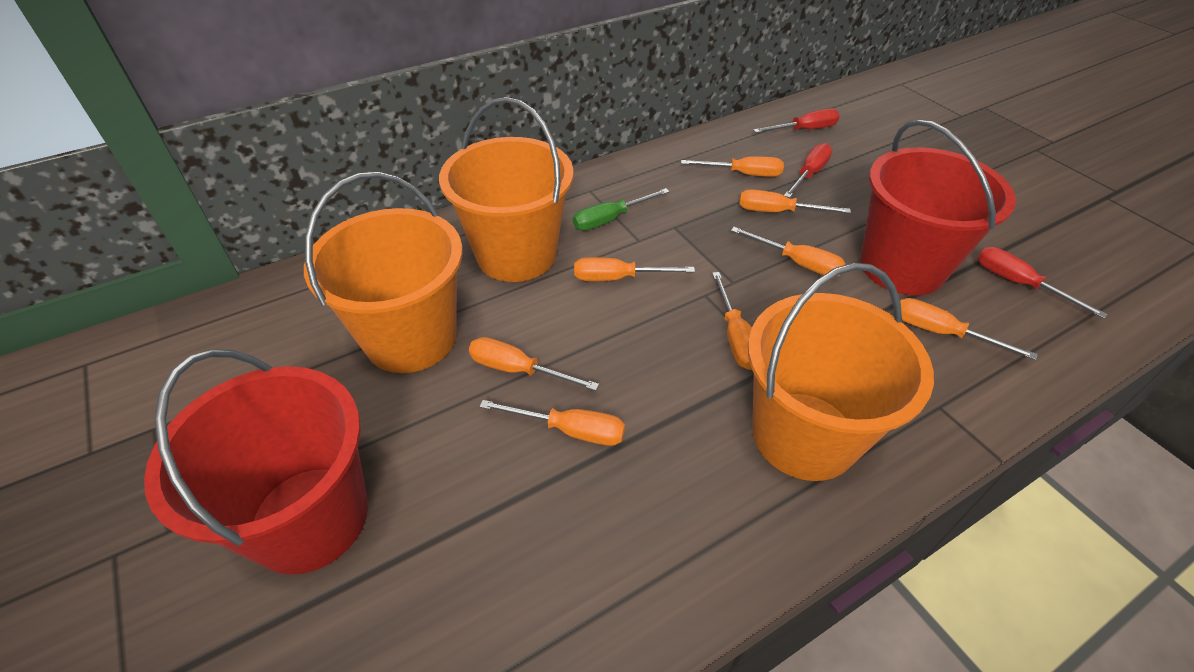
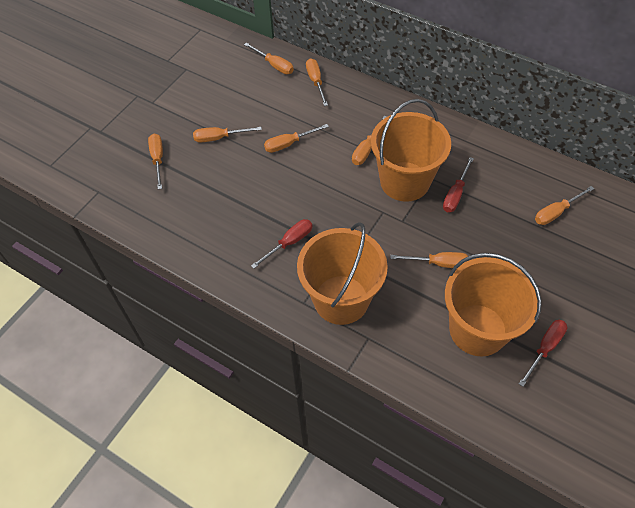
green screwdriver: 1 -> 0
red bucket: 2 -> 0

